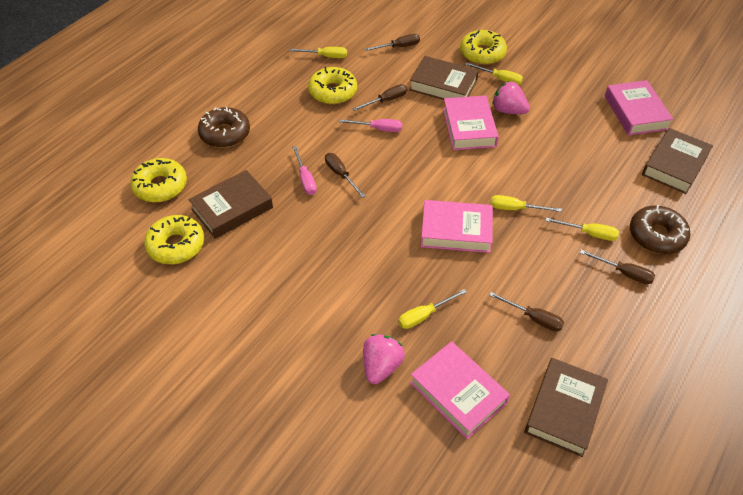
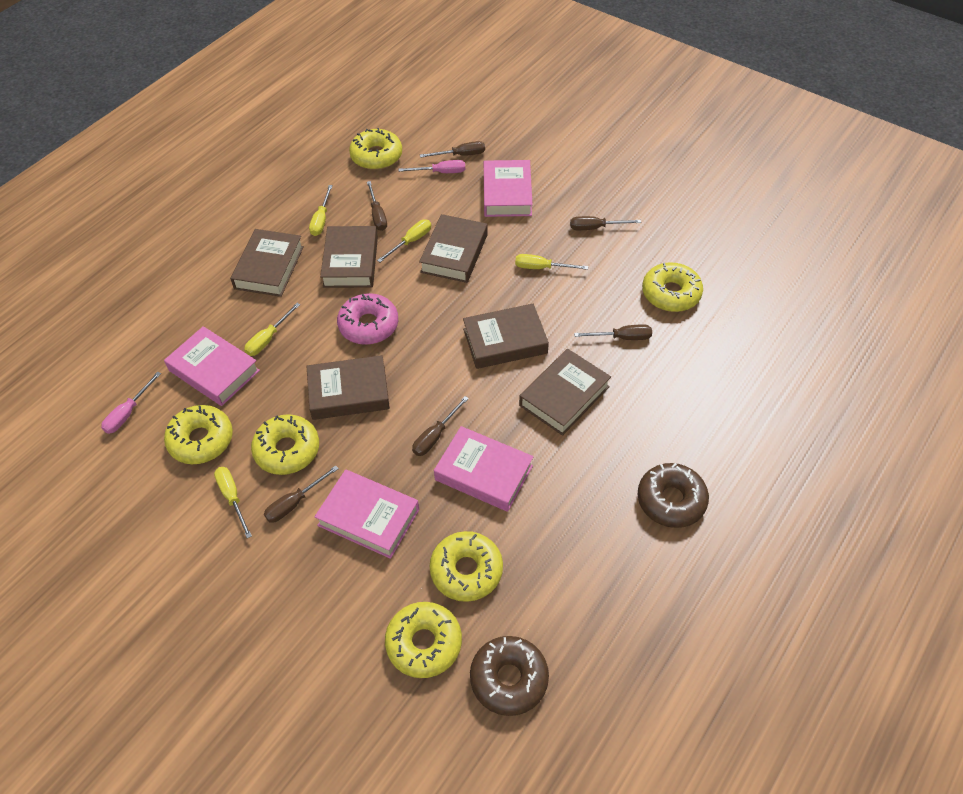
brown book: 4 -> 6
brown screwdriver: 5 -> 6
pink donut: 0 -> 1
pink strawberry: 2 -> 0
yellow donut: 4 -> 6

